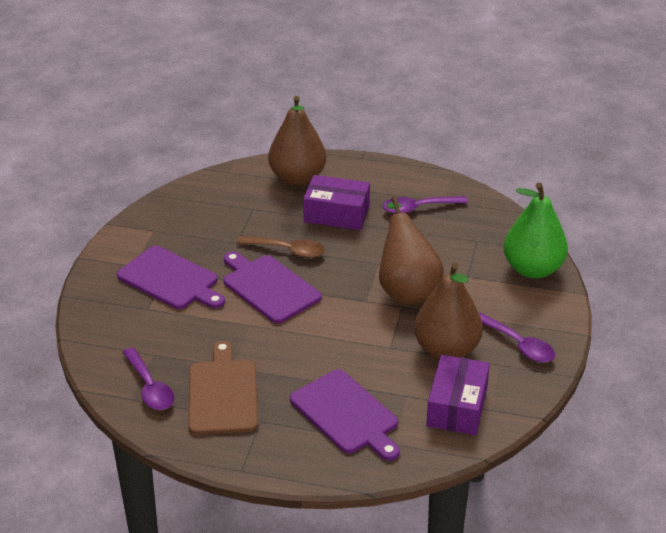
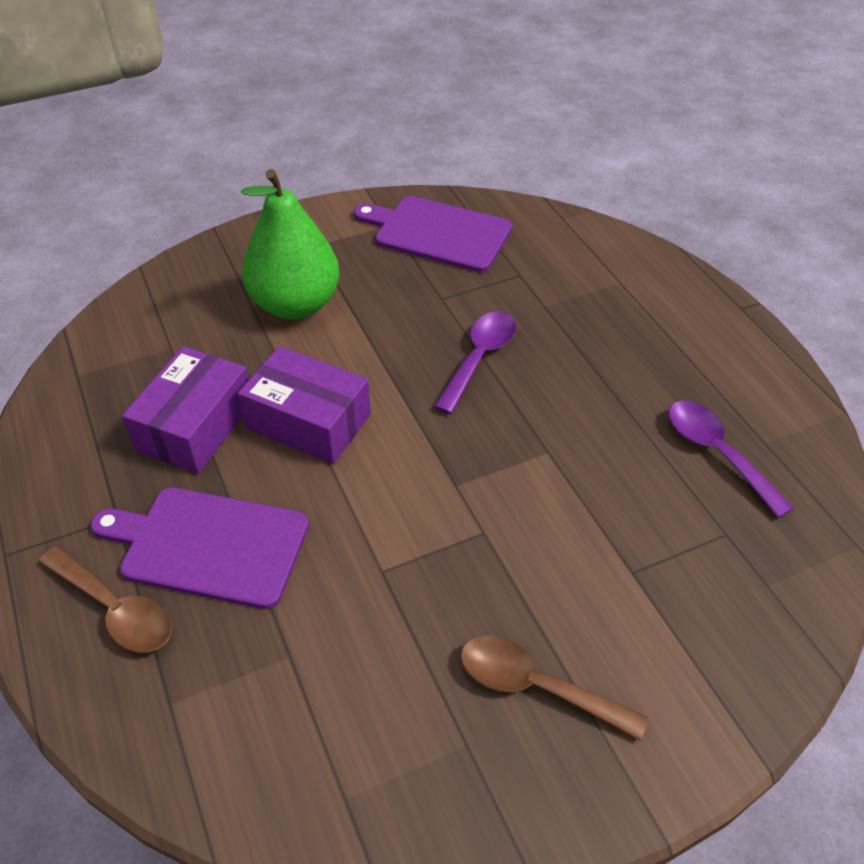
brown cutting board: 1 -> 0
brown pear: 3 -> 0
brown spoon: 1 -> 2
purple cutting board: 3 -> 2
purple spoon: 3 -> 2

